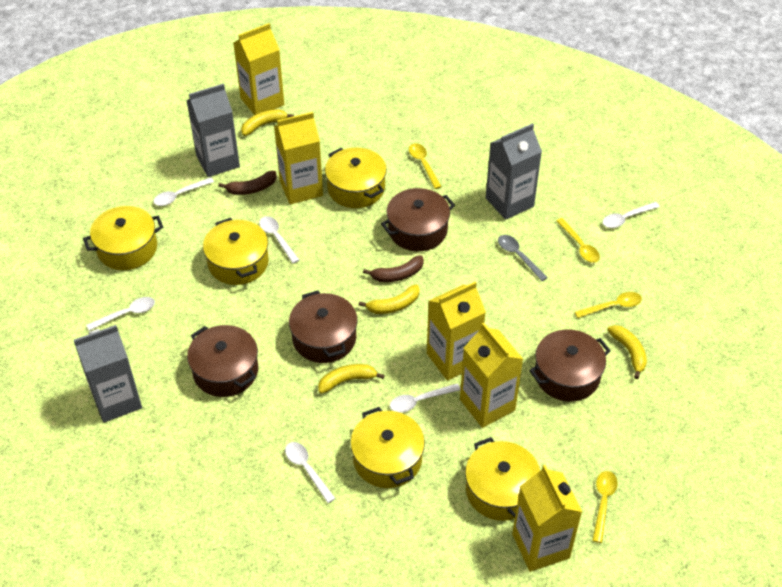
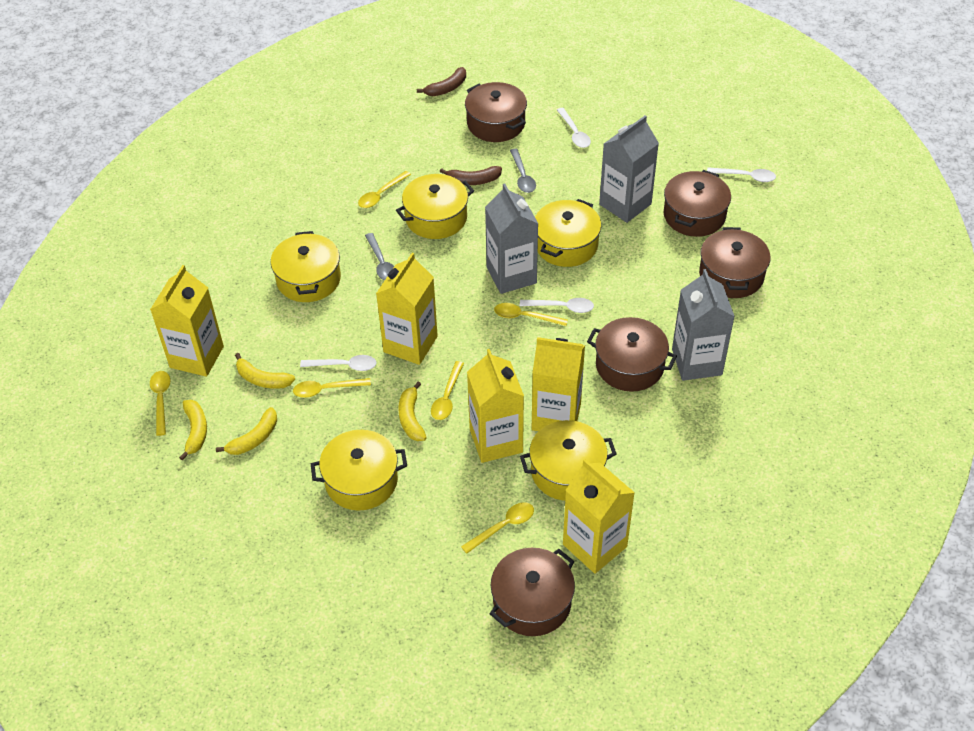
brown pot: 4 -> 5
grey spoon: 1 -> 2
white spoon: 6 -> 4
yellow spoon: 4 -> 6

